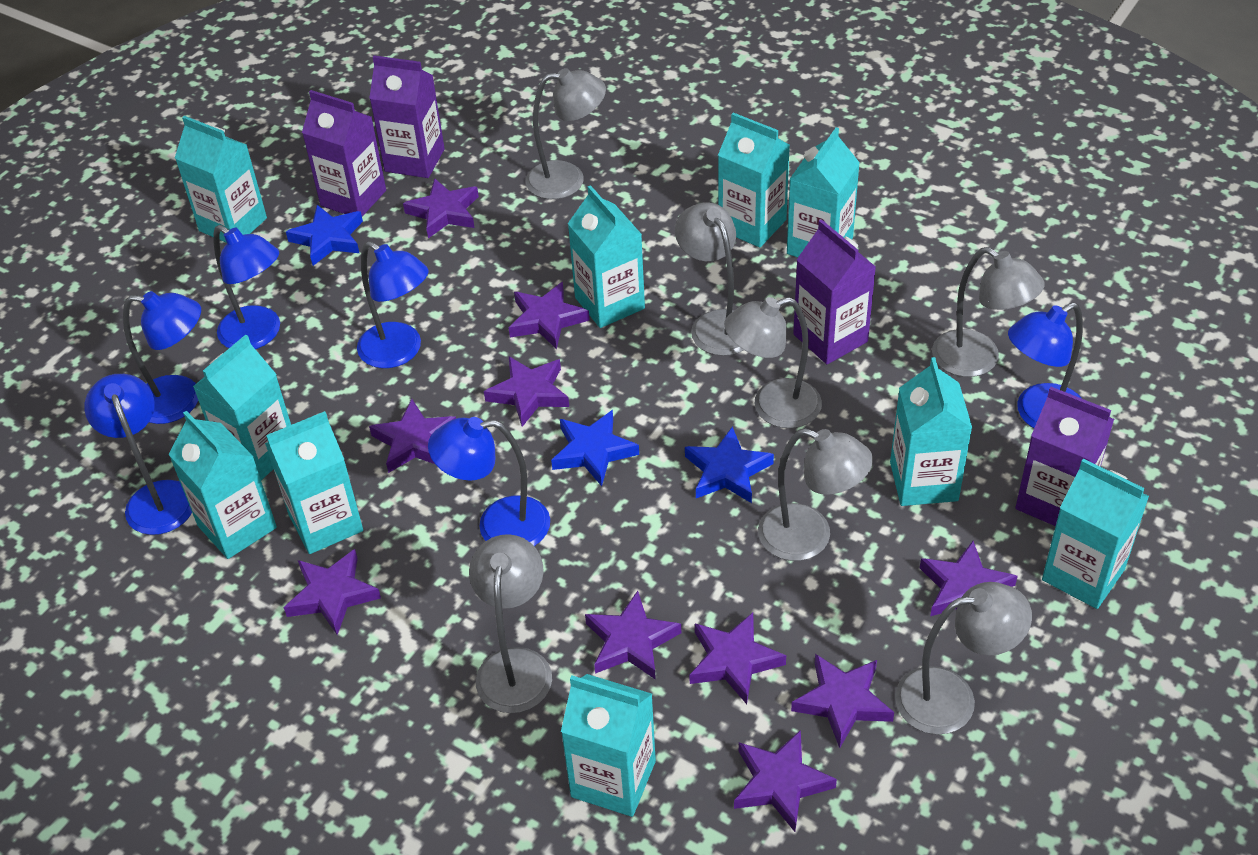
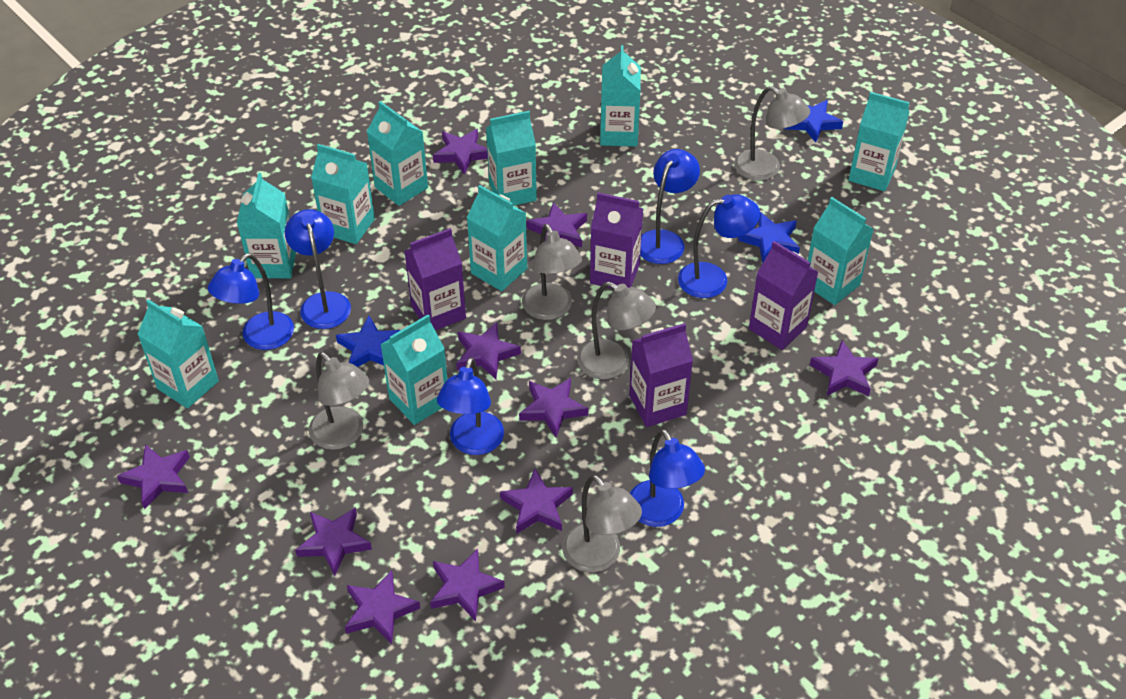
grey lamp: 7 -> 5

